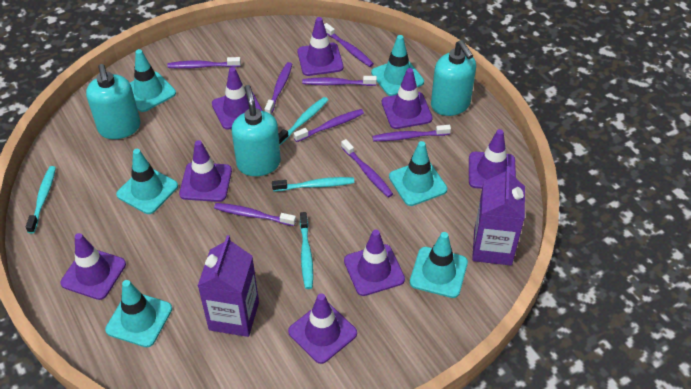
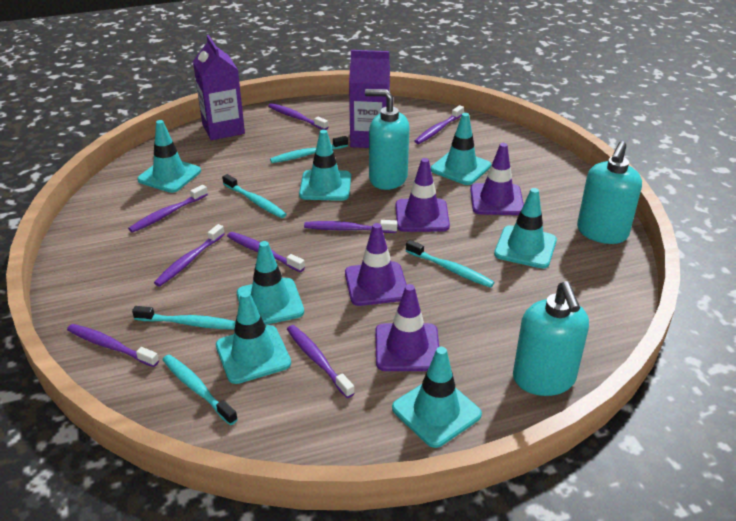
purple traffic cone: 8 -> 4
turquoise toothbrush: 4 -> 5
turquoise traffic cone: 6 -> 7

